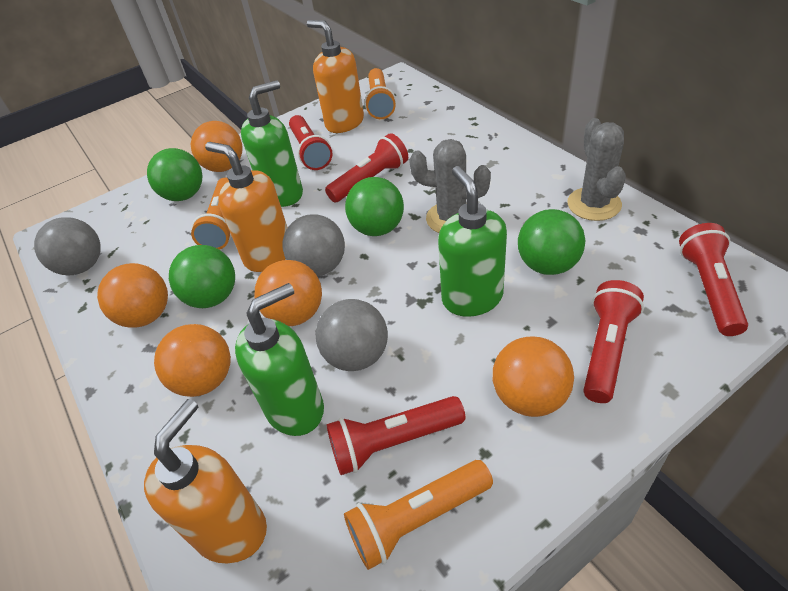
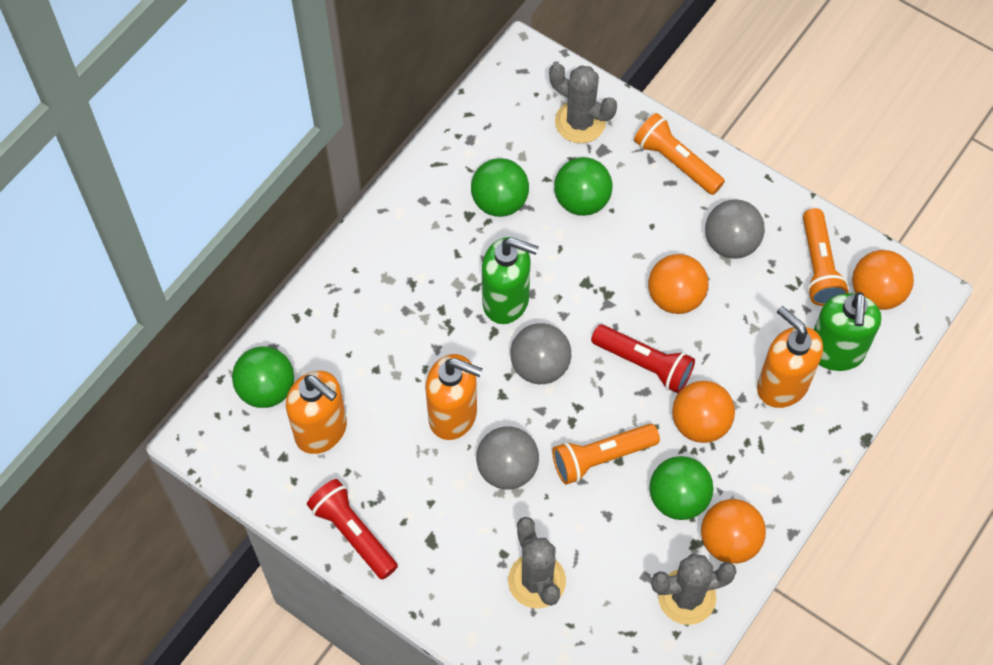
green soap dispenser: 3 -> 2
grey cactus: 2 -> 3
orange ball: 5 -> 4
red flashlight: 5 -> 2

